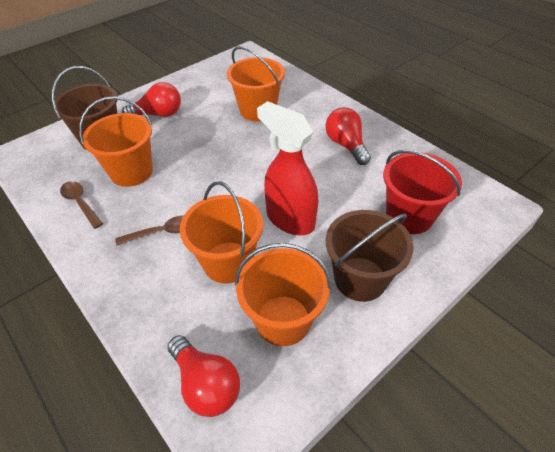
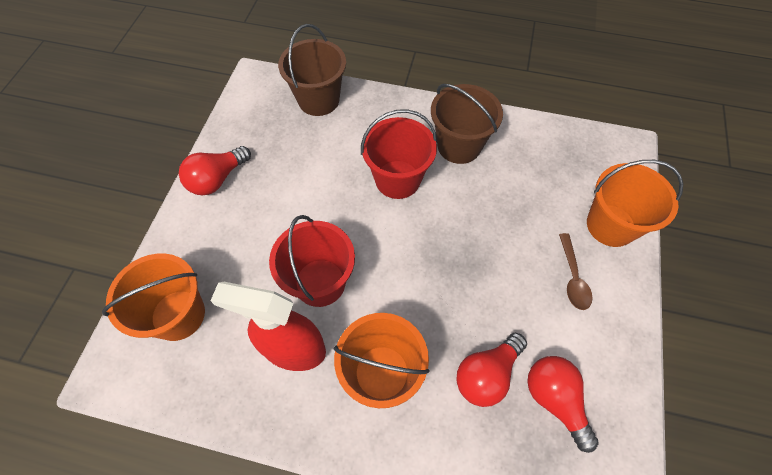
brown spoon: 2 -> 1
orange bucket: 4 -> 3
red bucket: 1 -> 2

